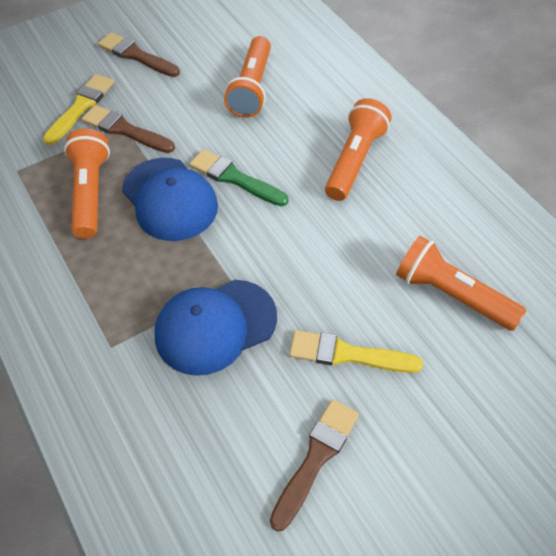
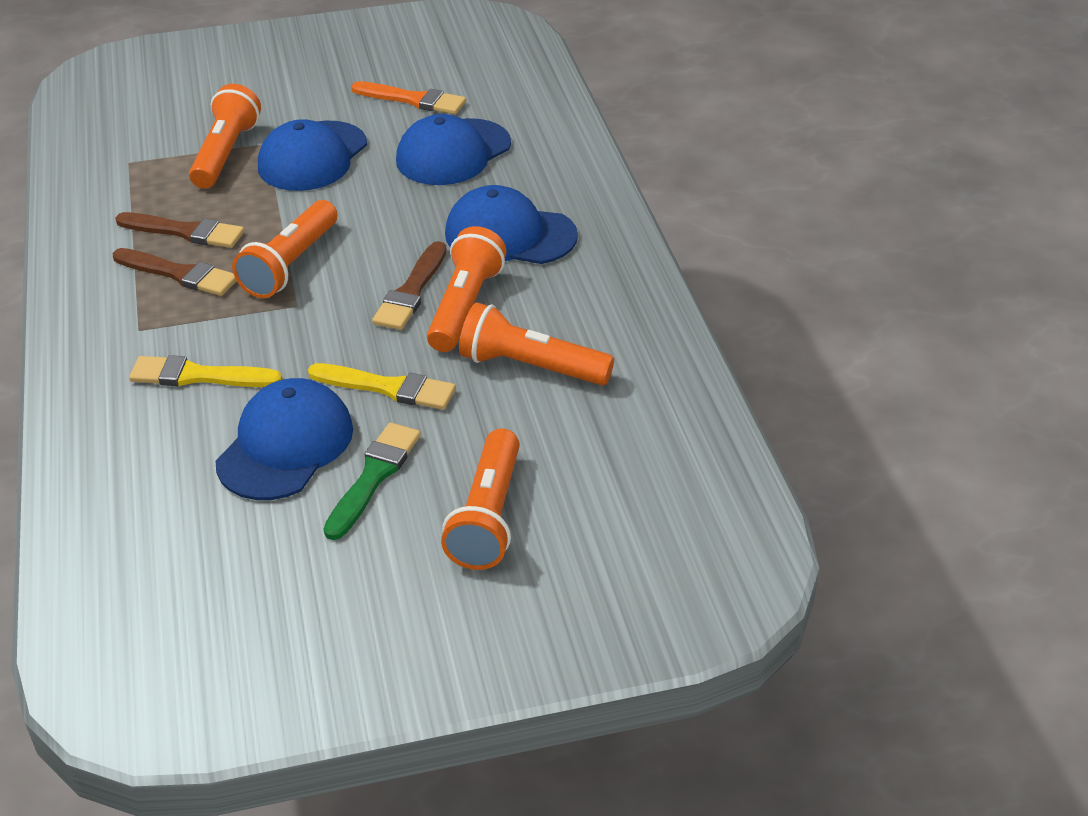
blue cap: 2 -> 4
orange brush: 0 -> 1
orange flashlight: 4 -> 5

